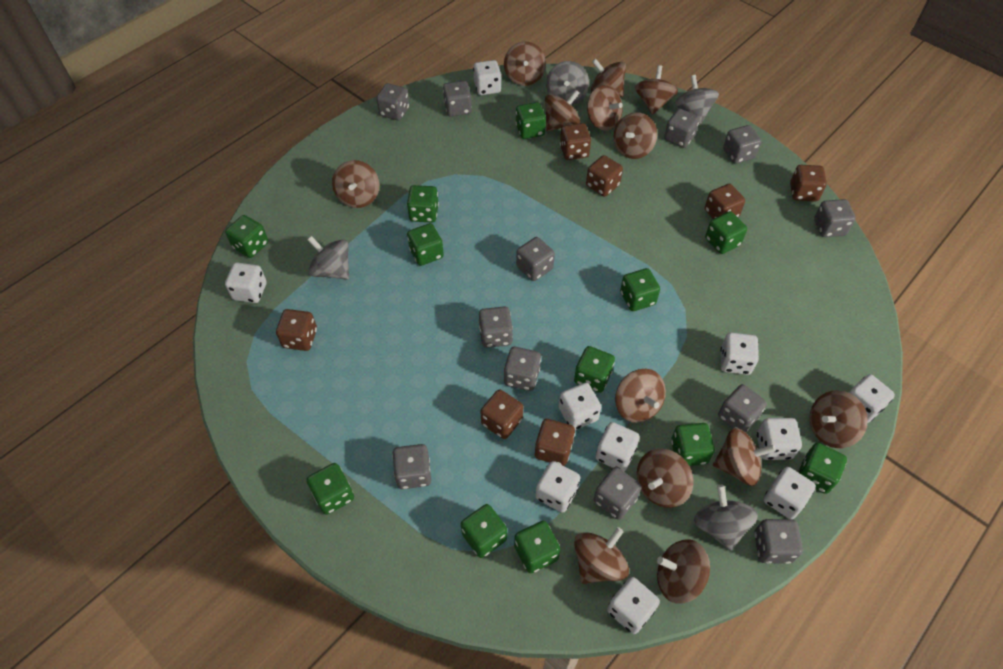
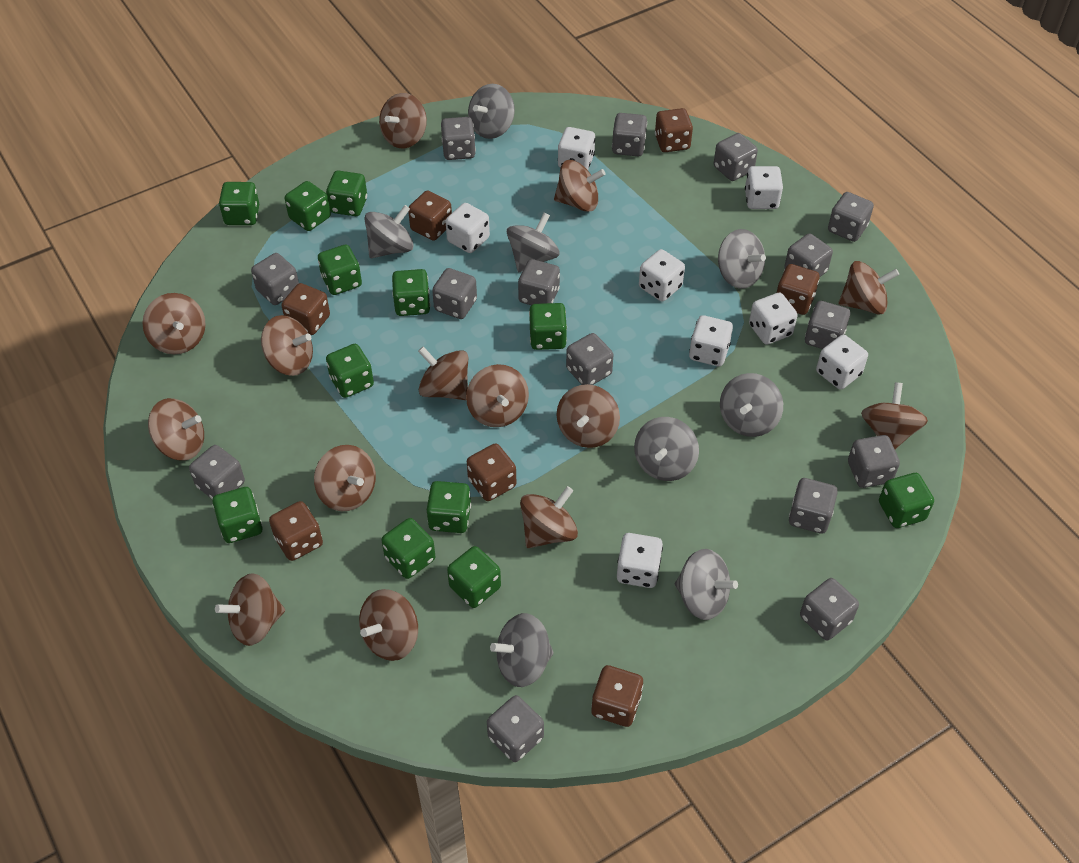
brown spinning top: 13 -> 14
grey dice: 12 -> 15
grey spinning top: 4 -> 8
white dice: 10 -> 8

